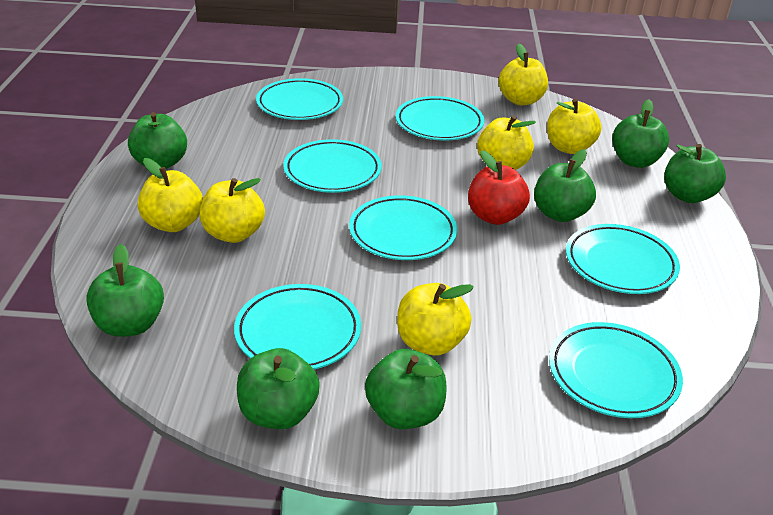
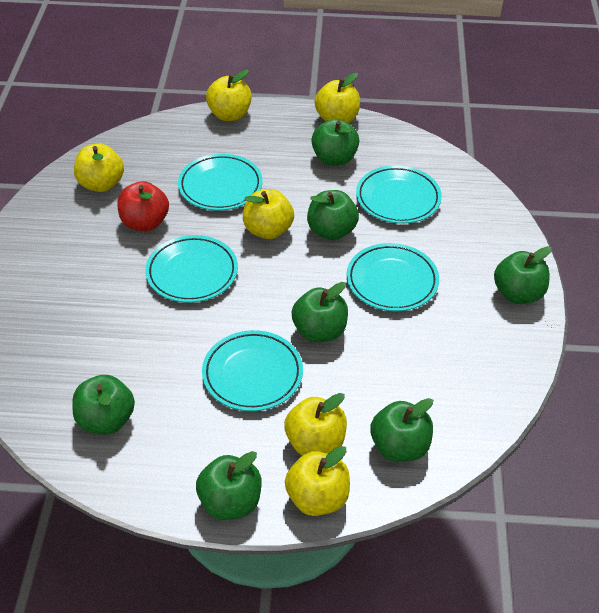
turquoise plate: 7 -> 5

